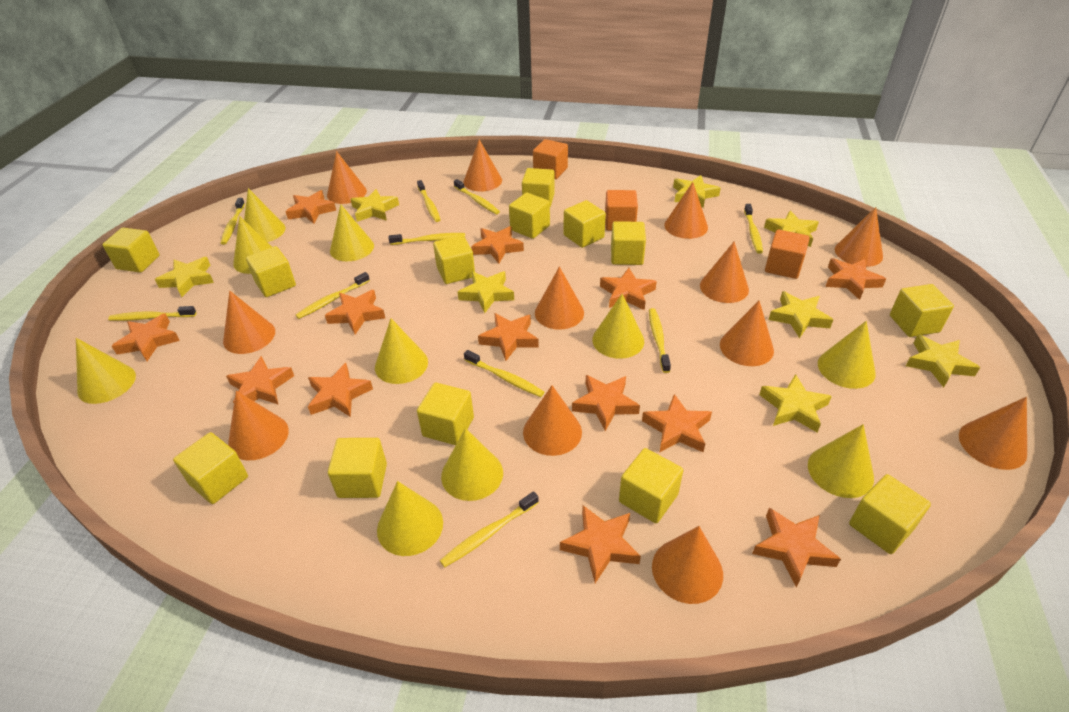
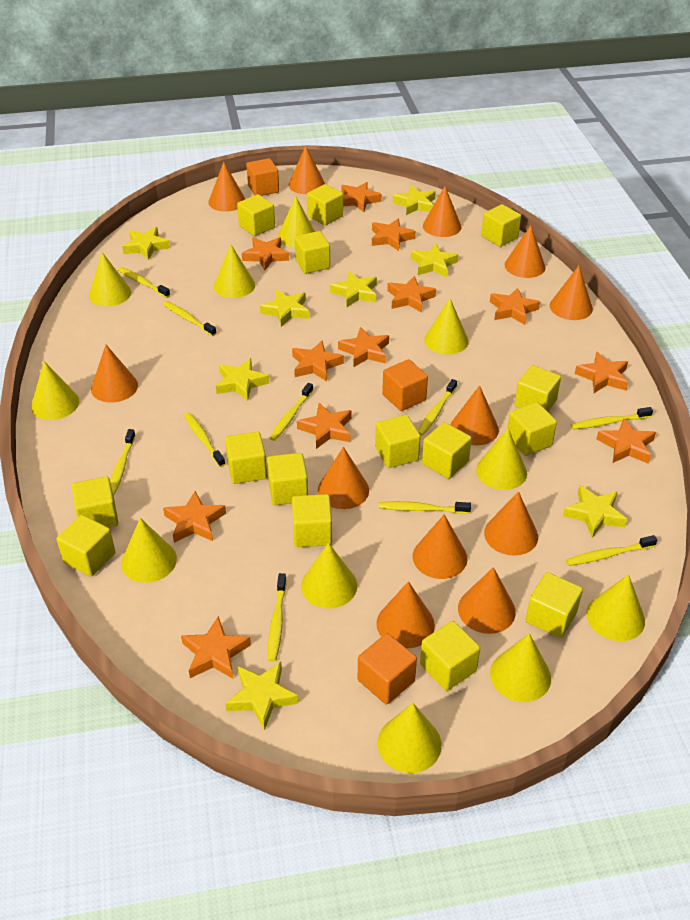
orange star: 13 -> 12
yellow cone: 10 -> 11
yellow cube: 13 -> 15

